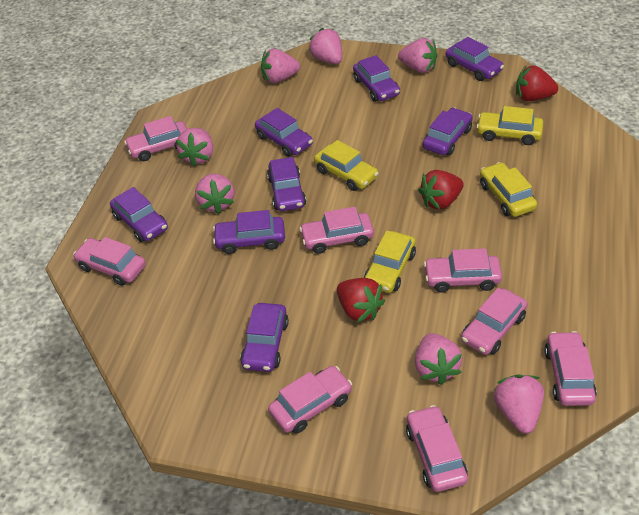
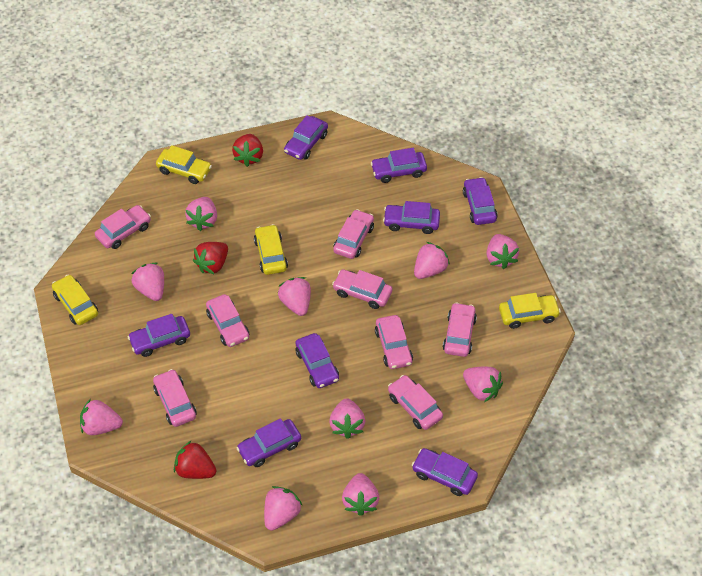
pink strawberry: 7 -> 10

